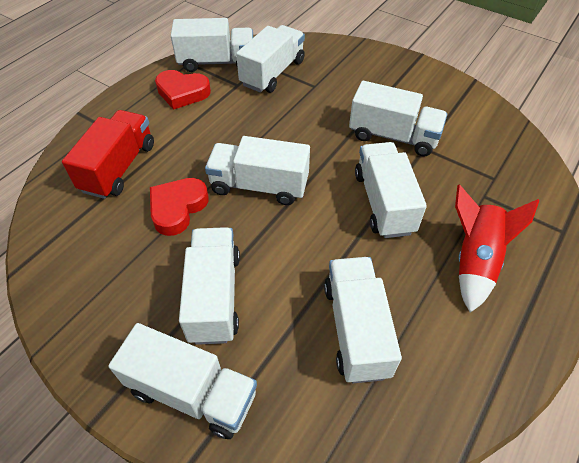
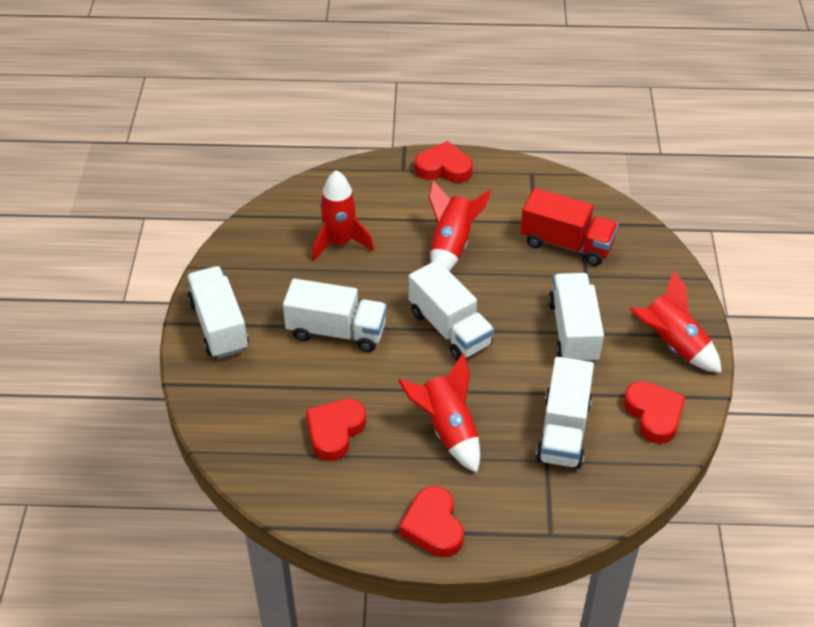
red heart: 2 -> 4
red rocket: 1 -> 4
white truck: 8 -> 5

